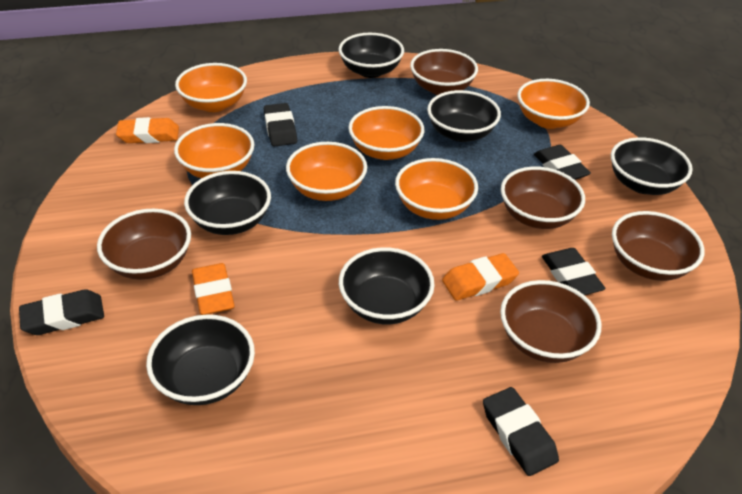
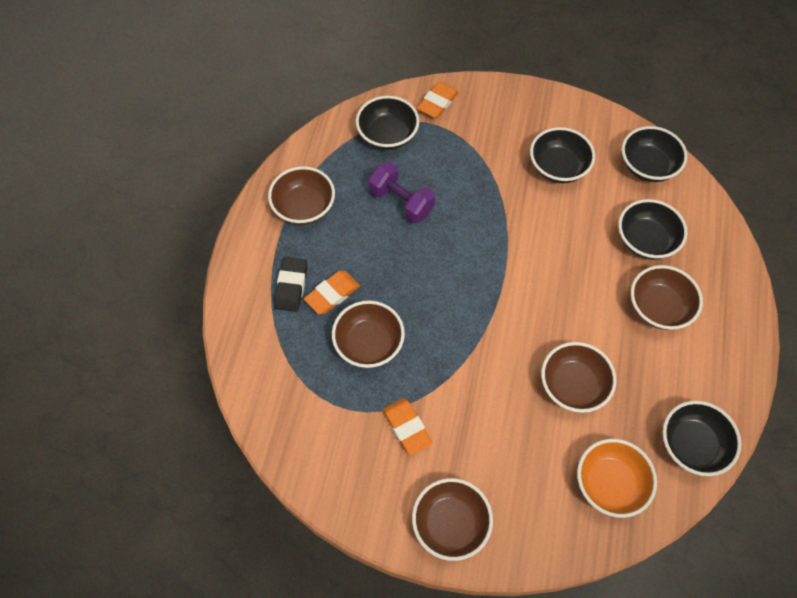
black bowl: 6 -> 5
black eraser: 5 -> 1
orange bowl: 6 -> 1
purple dumbbell: 0 -> 1

